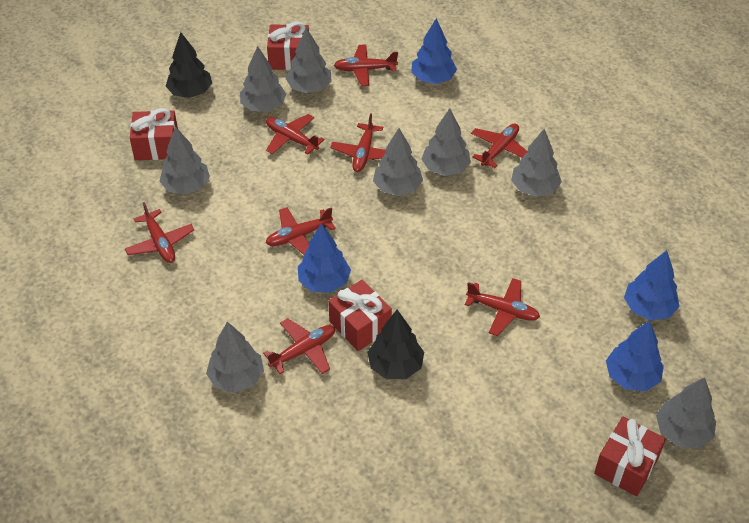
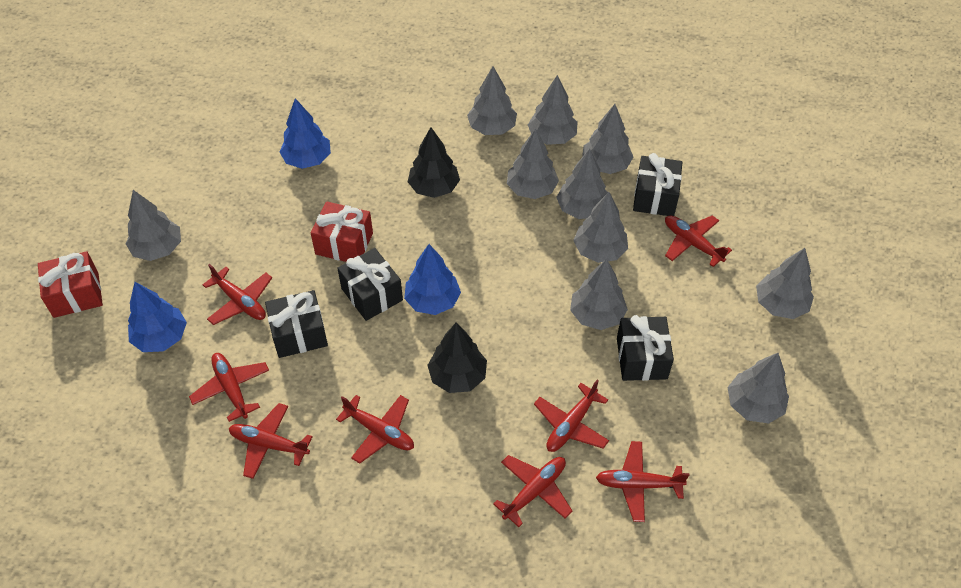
black gift: 0 -> 4
blue tree: 4 -> 3
grey tree: 8 -> 10
red gift: 4 -> 2

